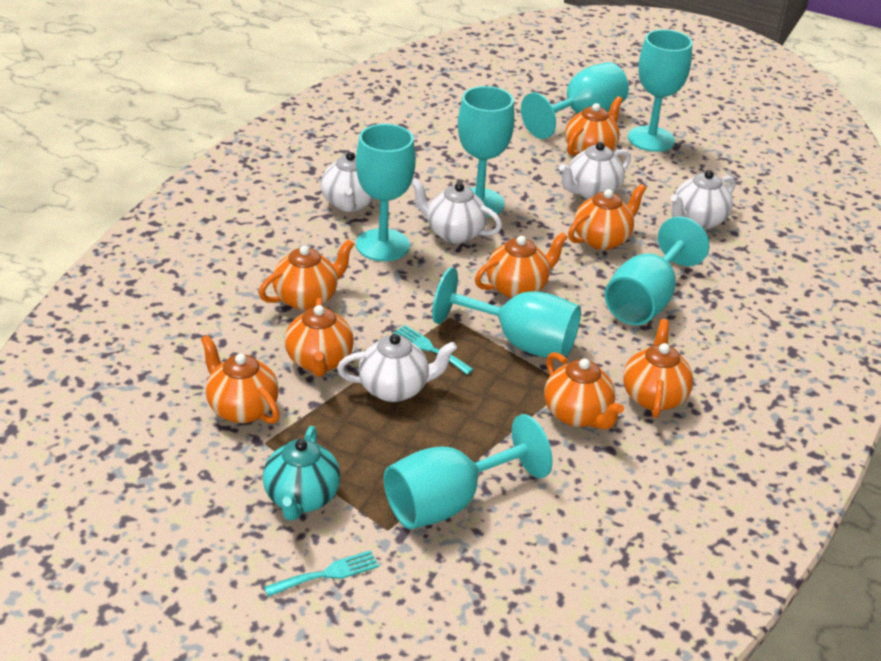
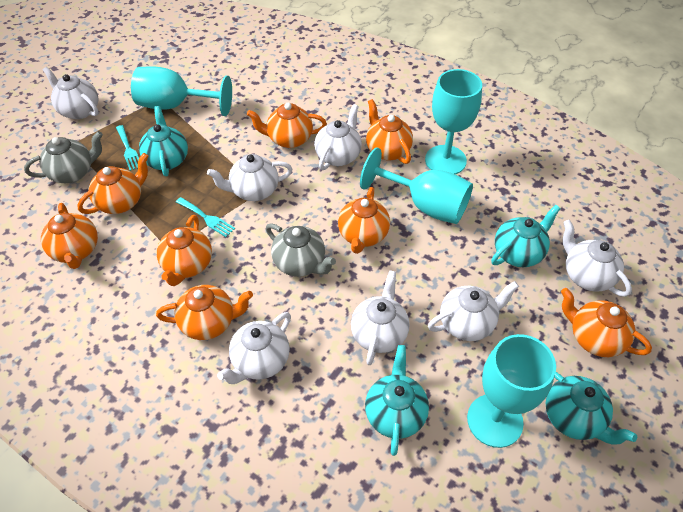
grey teapot: 0 -> 2
turquoise goblet: 7 -> 4
turquoise teapot: 1 -> 4
white teapot: 5 -> 7

